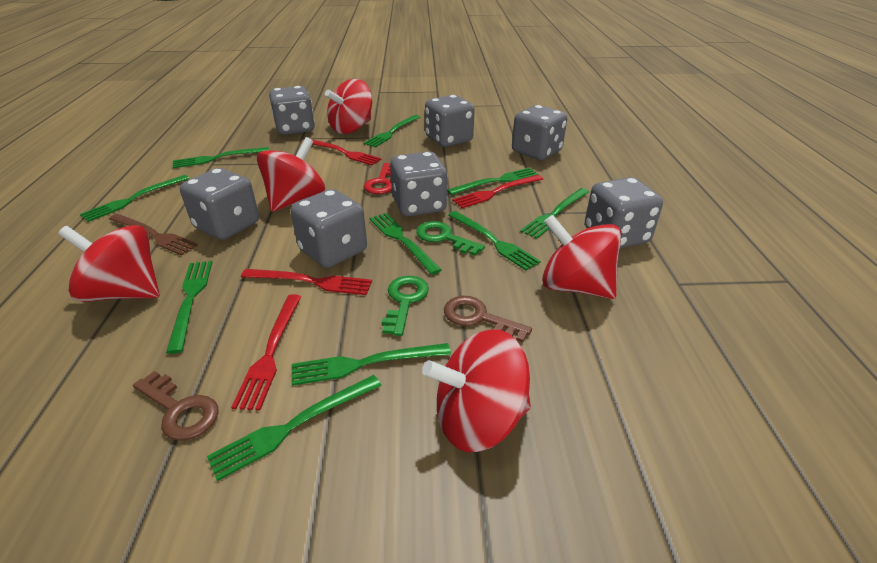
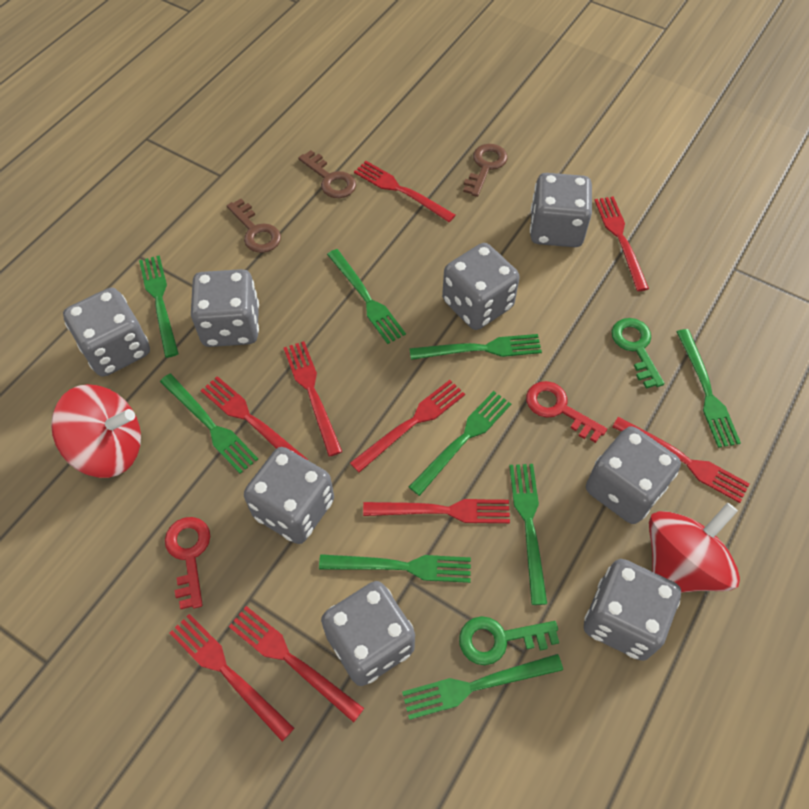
brown fork: 1 -> 0
brown key: 2 -> 3
green fork: 10 -> 9
grey dice: 7 -> 8
red fork: 4 -> 9
red key: 1 -> 2
red spinning top: 5 -> 2

